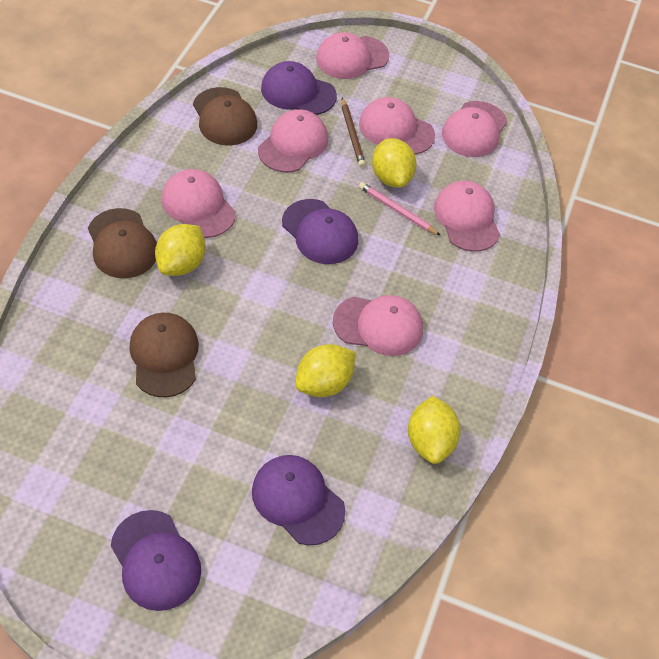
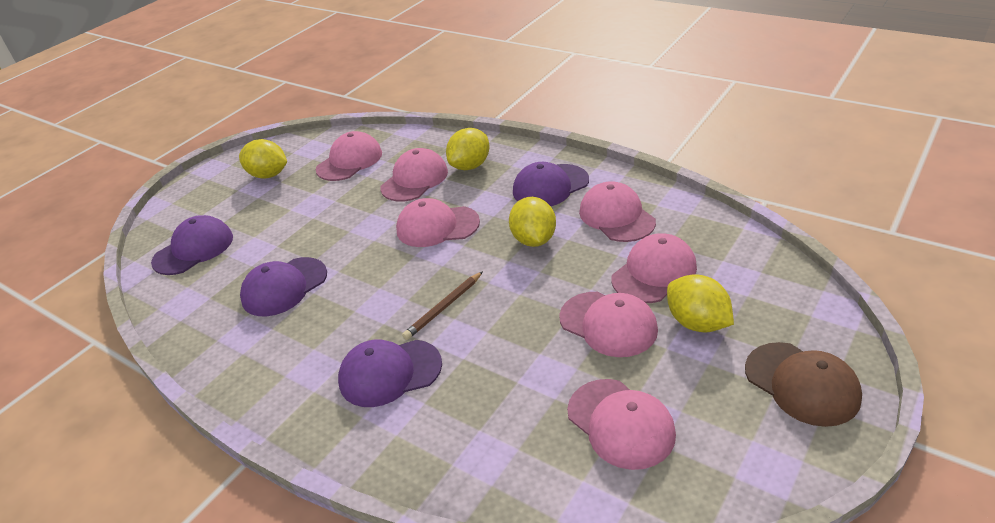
brown cap: 3 -> 1
pink pencil: 1 -> 0

